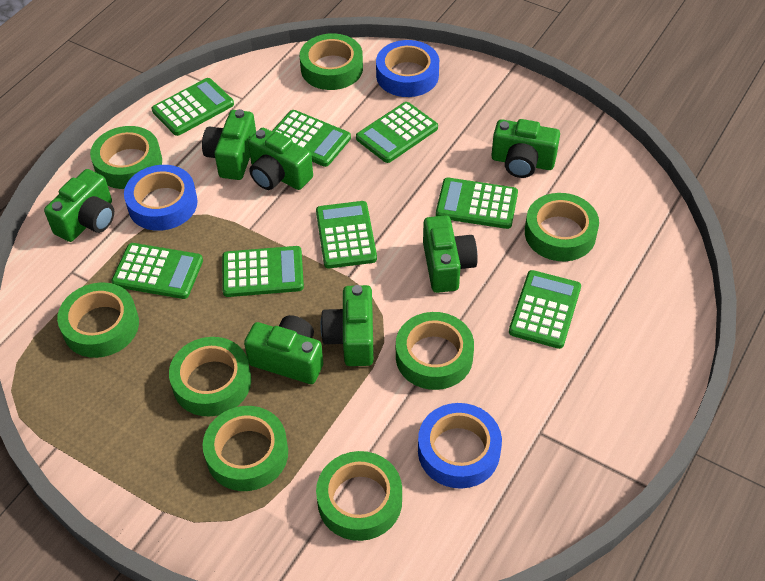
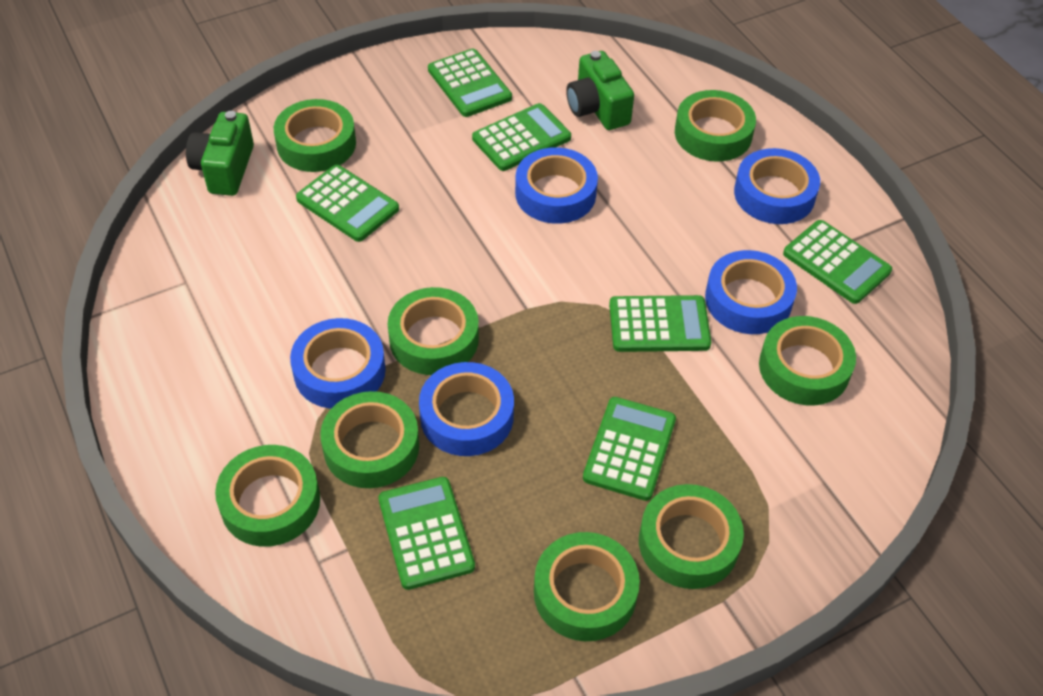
blue tape: 3 -> 5
green calculator: 8 -> 7
green camera: 7 -> 2

